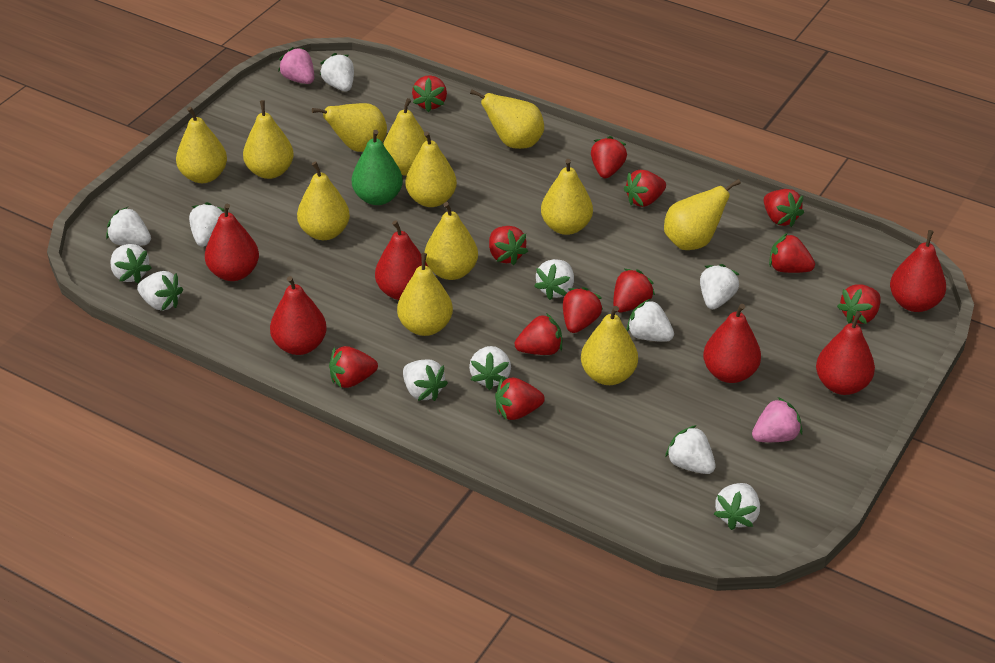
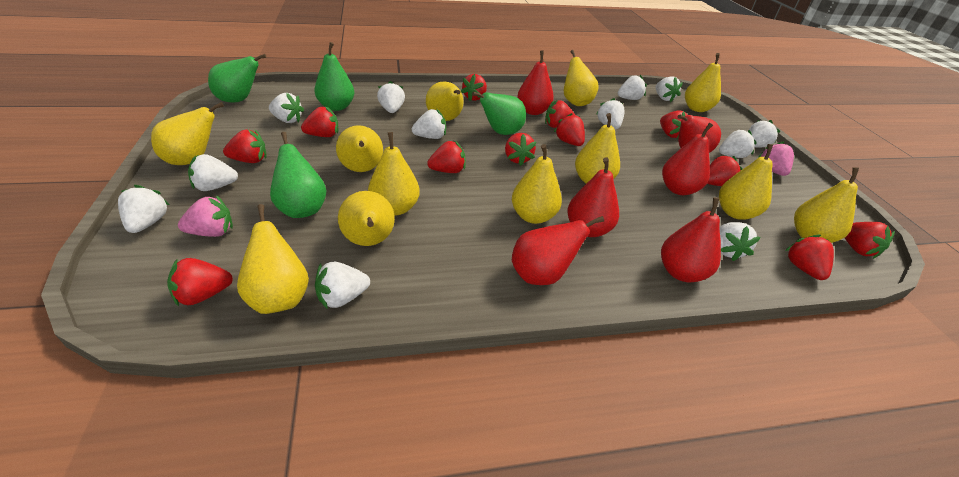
green pear: 1 -> 4

